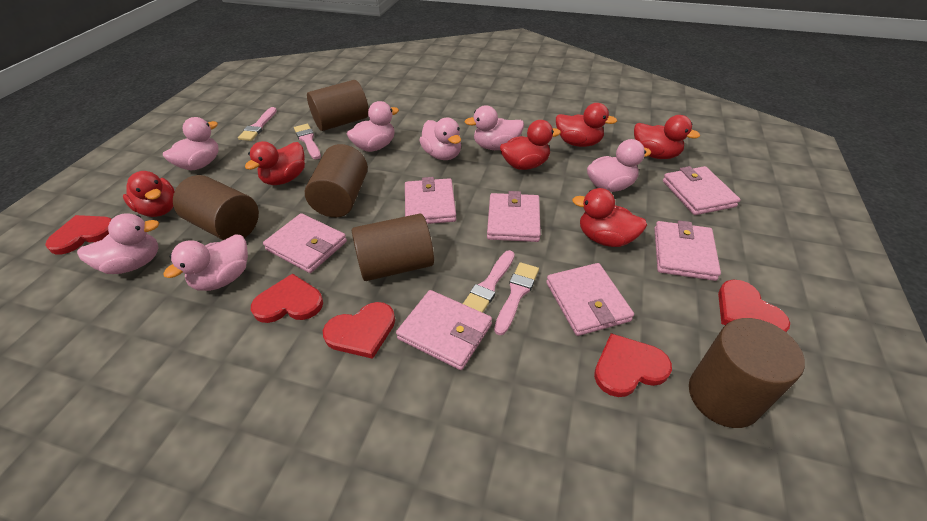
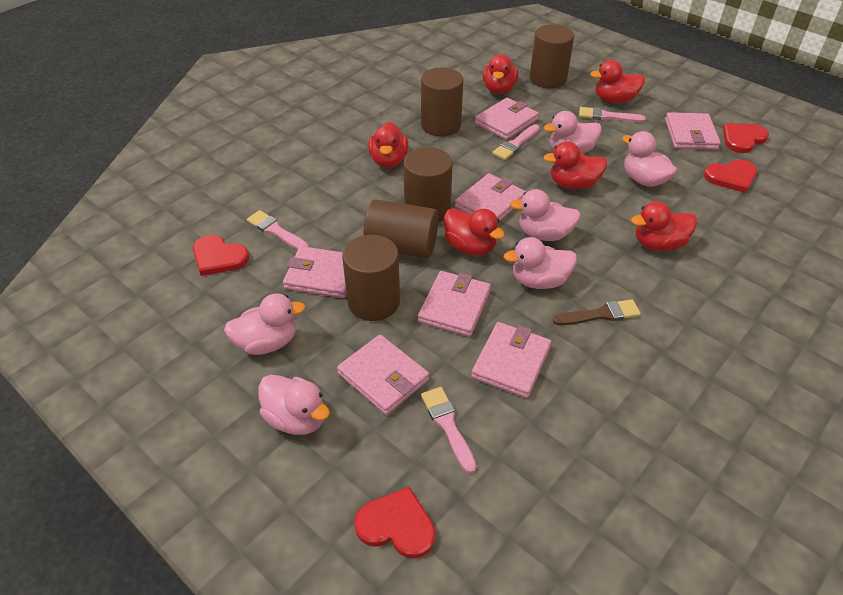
brown brush: 0 -> 1
pink duck: 7 -> 6
red heart: 5 -> 4

